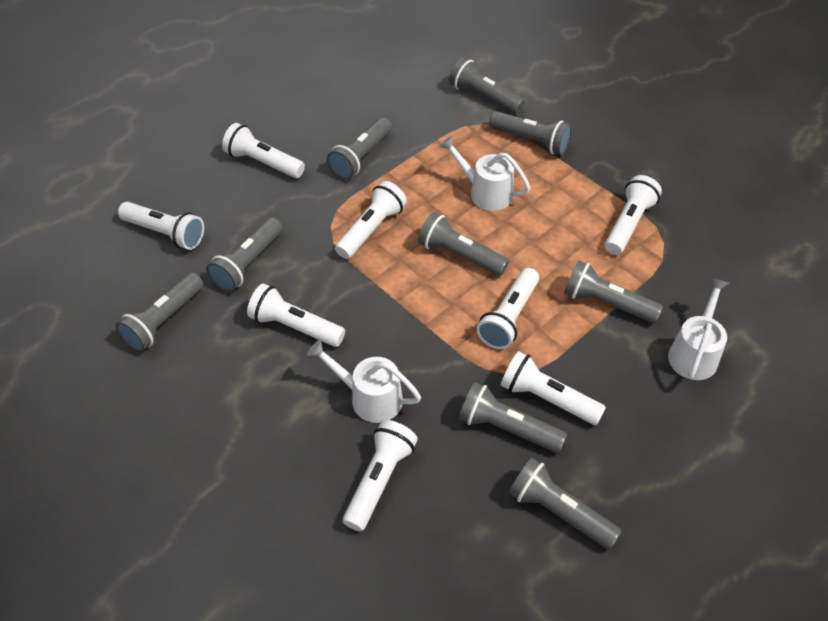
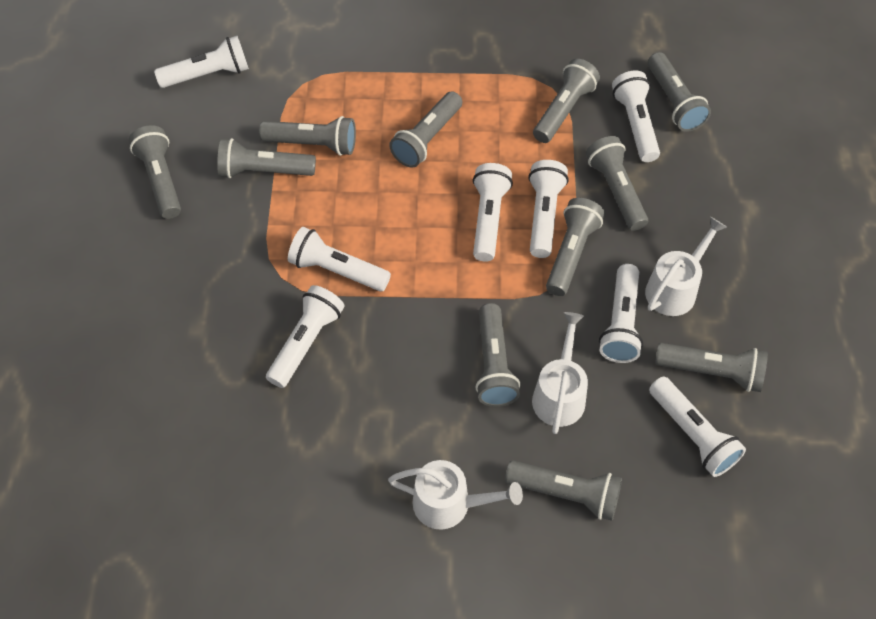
grey flashlight: 9 -> 11

